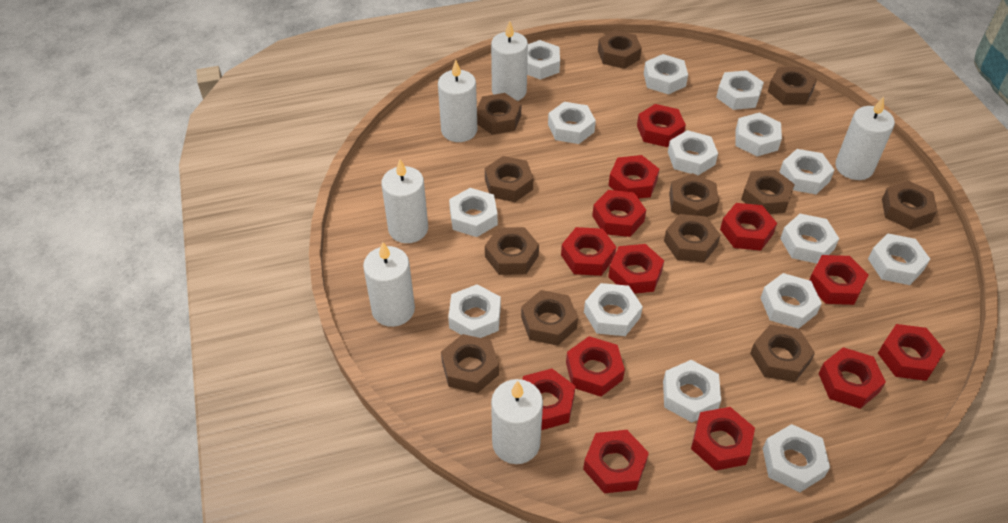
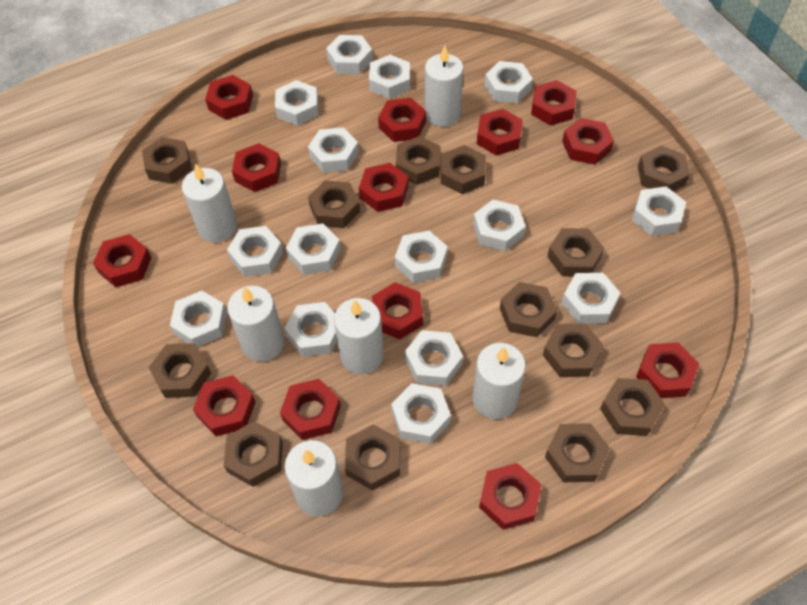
brown nut: 12 -> 13

